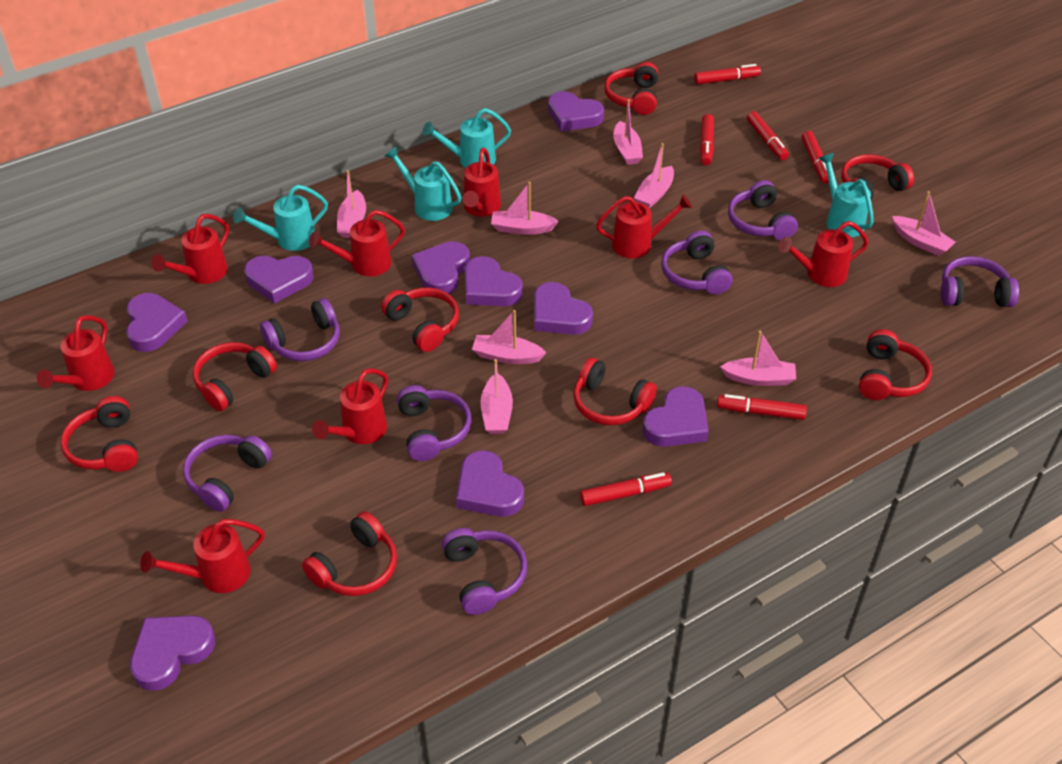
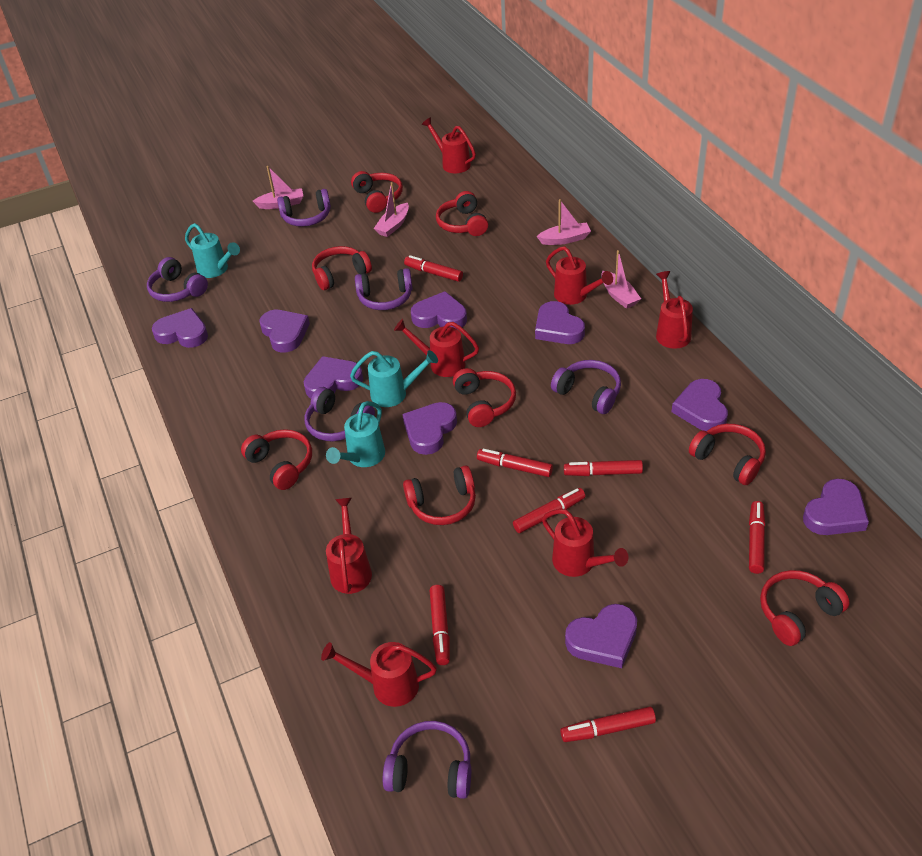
pink boat: 8 -> 4
purple headphones: 7 -> 6
red marker: 6 -> 7
red watering can: 8 -> 7
turquoise watering can: 4 -> 3

